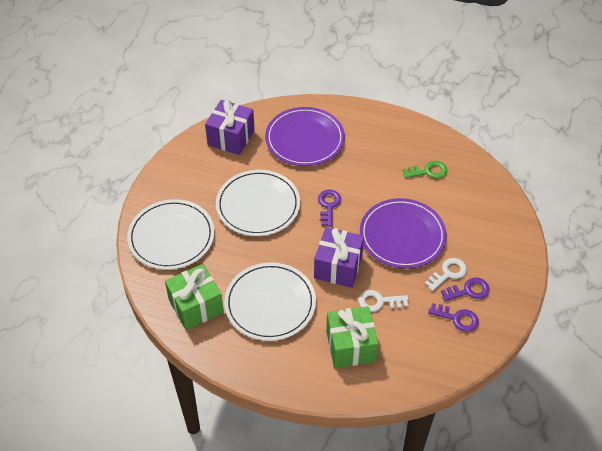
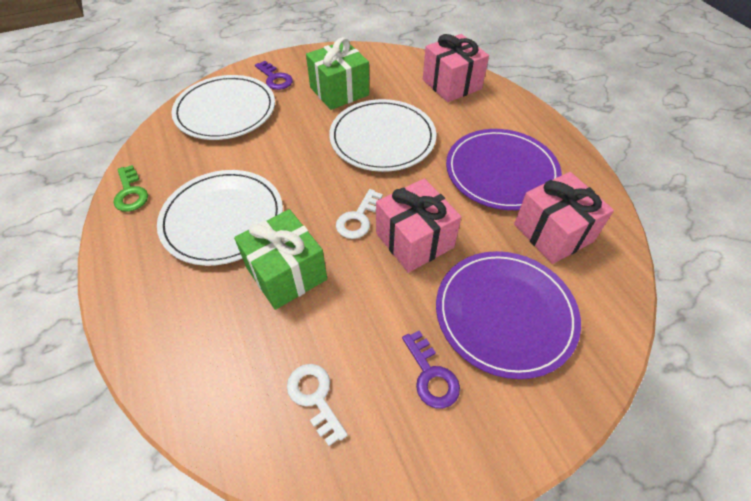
pink gift: 0 -> 3
purple gift: 2 -> 0
purple key: 3 -> 2

